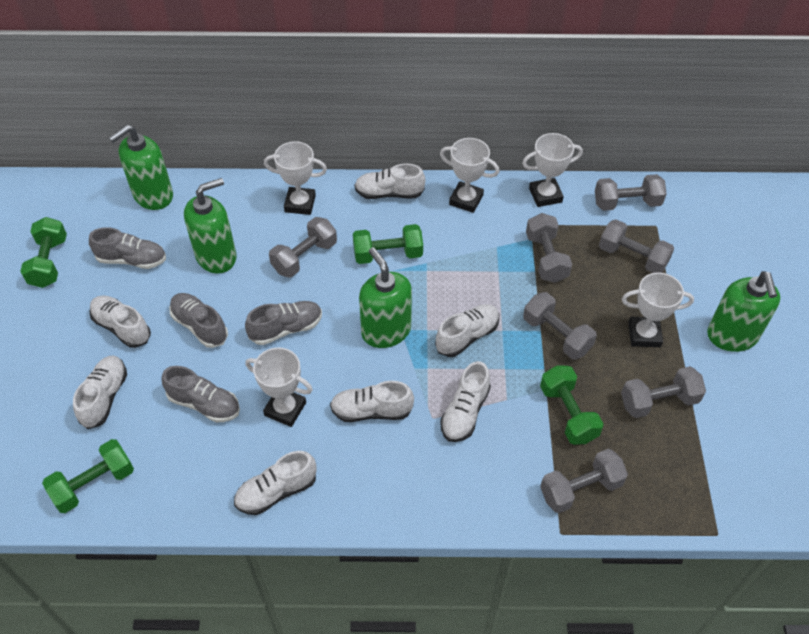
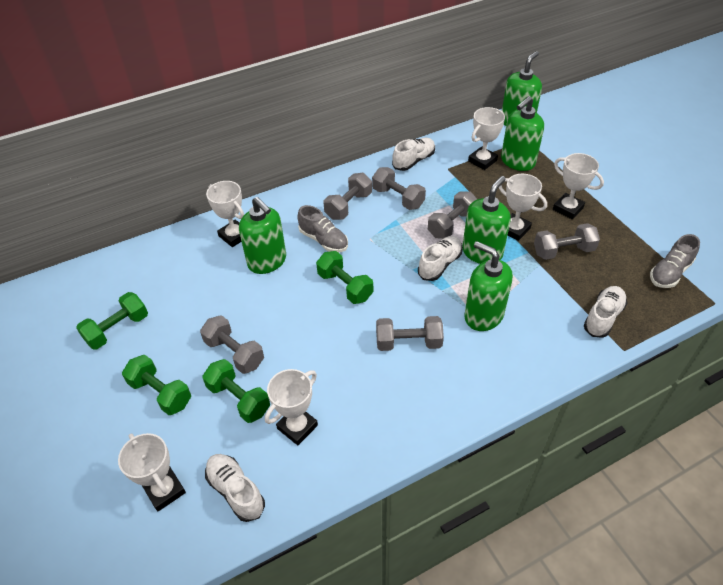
green soap dispenser: 4 -> 5
grey dumbbell: 7 -> 6
grey shoe: 4 -> 2
white shoe: 7 -> 4
white trophy: 5 -> 6

